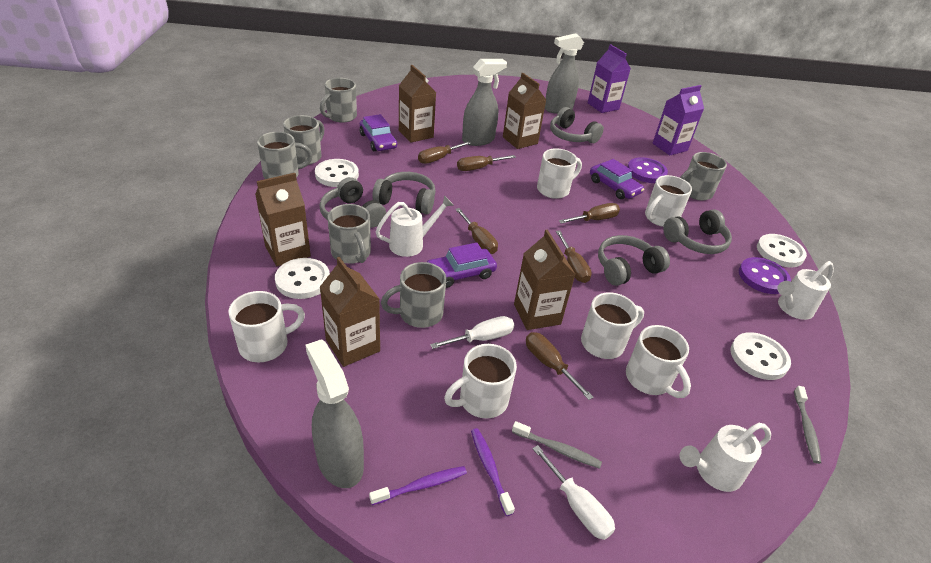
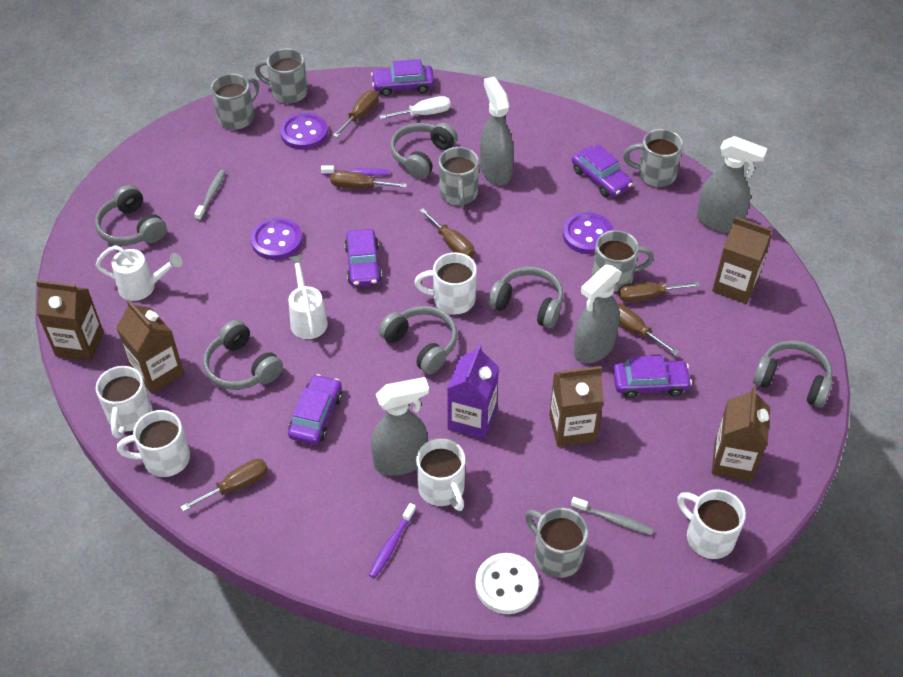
grey headphones: 5 -> 6
grey spray bottle: 3 -> 4
purple button: 2 -> 3
purple car: 3 -> 5
purple carton: 2 -> 1
white button: 4 -> 1
white mug: 6 -> 5
white screwdriver: 2 -> 1
white watering can: 3 -> 2

